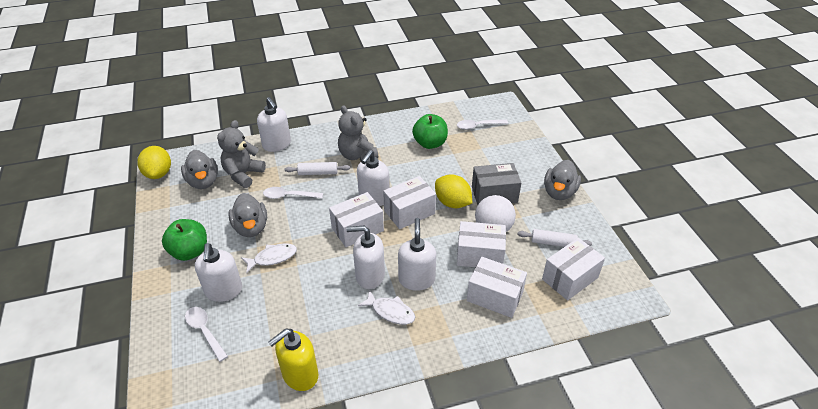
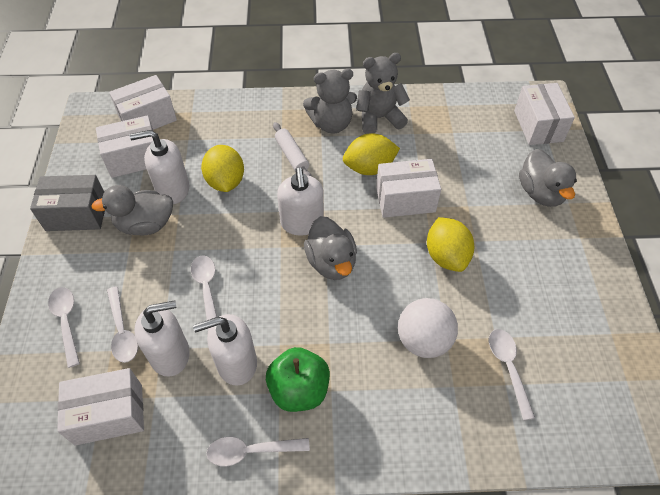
green apple: 2 -> 1
white fish: 2 -> 0
white rolling pin: 2 -> 1
white soap dispenser: 5 -> 4
white spoon: 3 -> 5
yellow lemon: 2 -> 3
yellow soap dispenser: 1 -> 0

